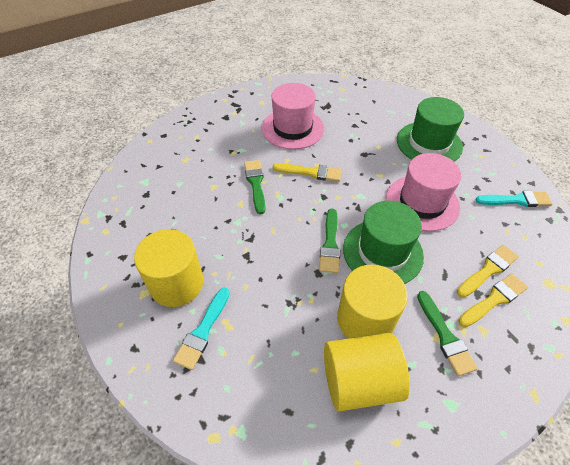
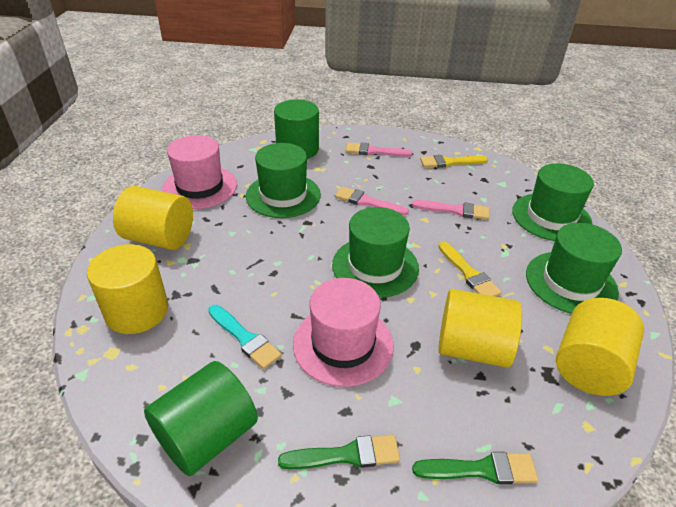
green brush: 3 -> 2
green cylinder: 0 -> 2
green hat: 2 -> 4
pink brush: 0 -> 3
turquoise brush: 2 -> 1
yellow brush: 3 -> 2
yellow cylinder: 3 -> 4

